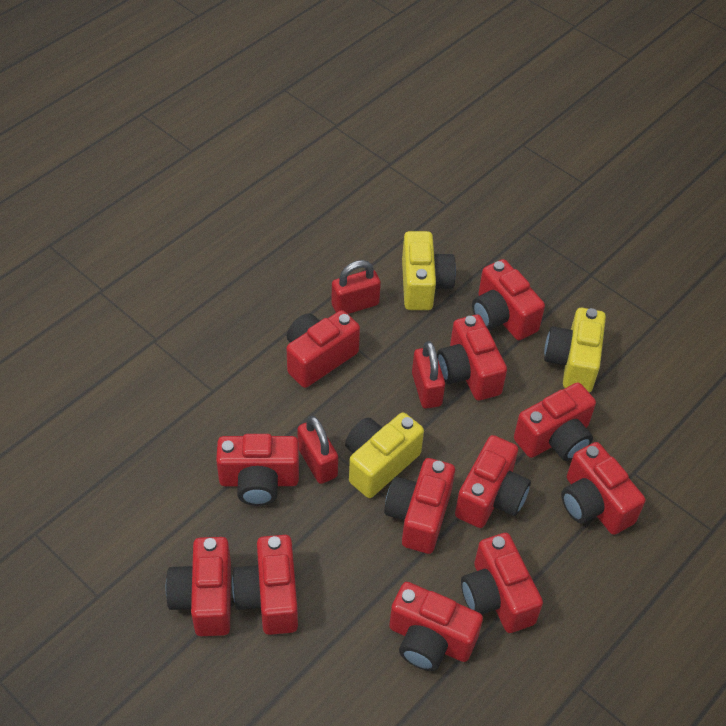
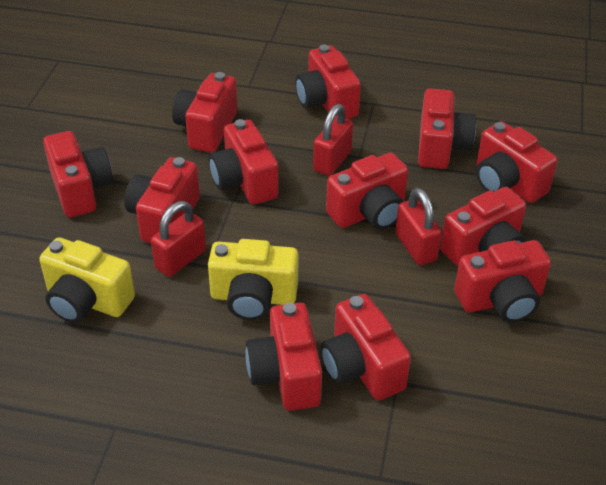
yellow camera: 3 -> 2

